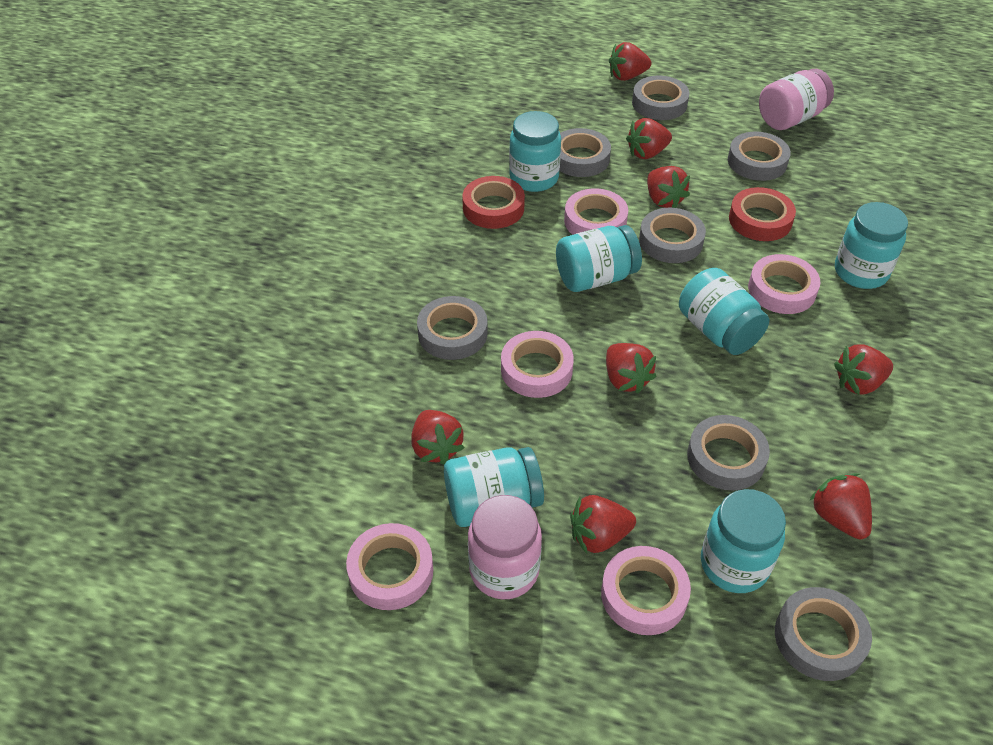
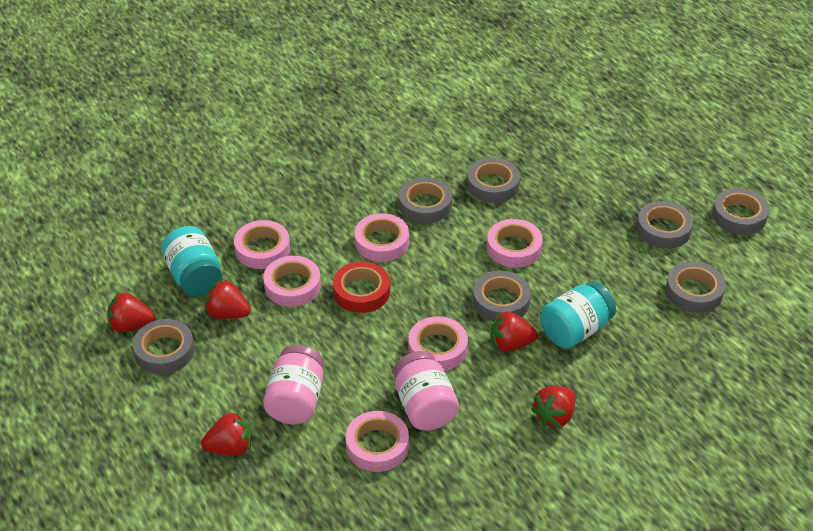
pink tape: 5 -> 6
red strawberry: 8 -> 5
red tape: 2 -> 1
turquoise jar: 6 -> 2

